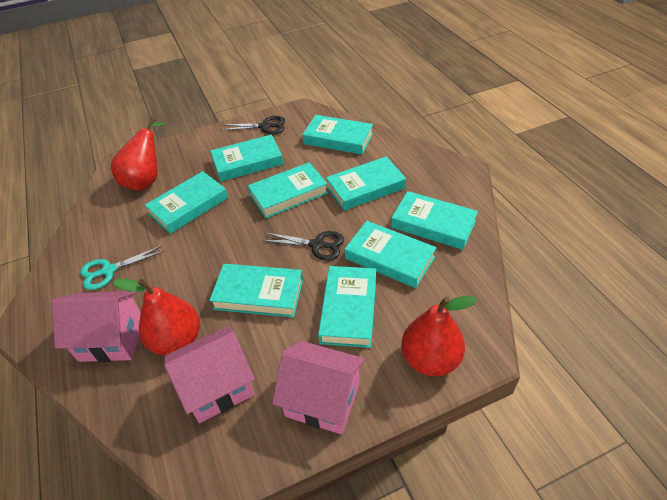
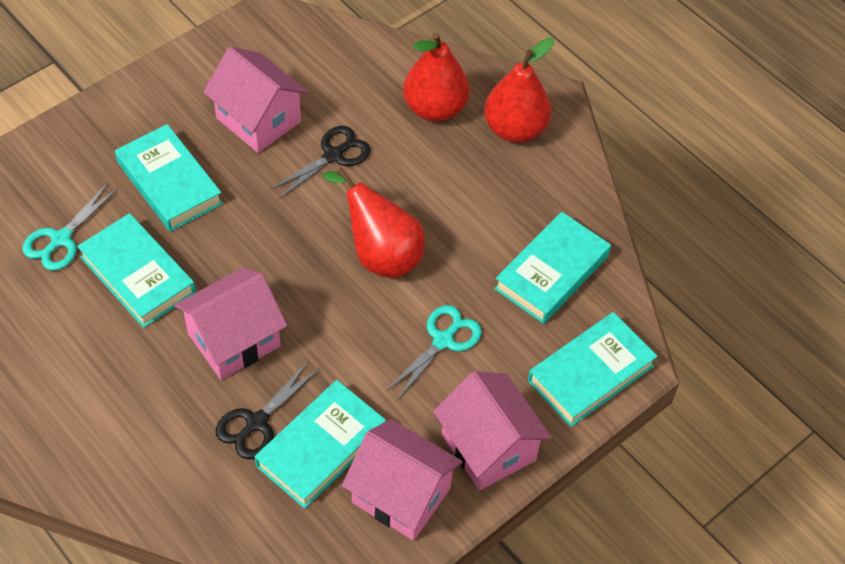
pink house: 3 -> 4
turquoise book: 9 -> 5
turquoise scissors: 1 -> 2

